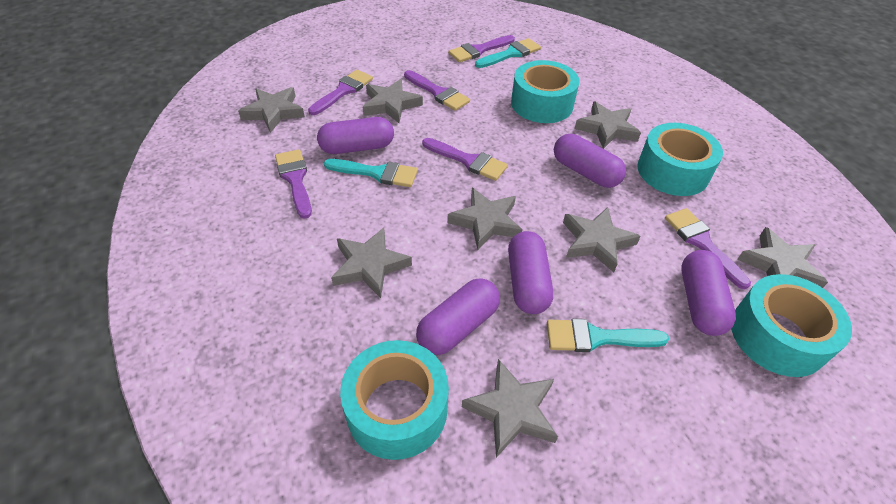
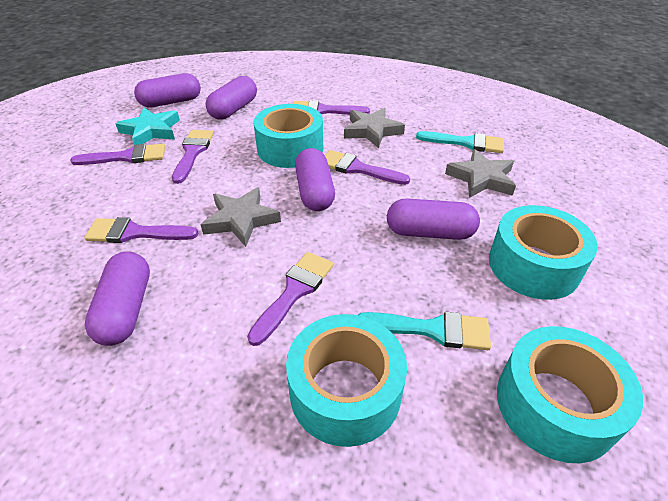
grey star: 8 -> 3
turquoise brush: 3 -> 2
turquoise star: 0 -> 1

